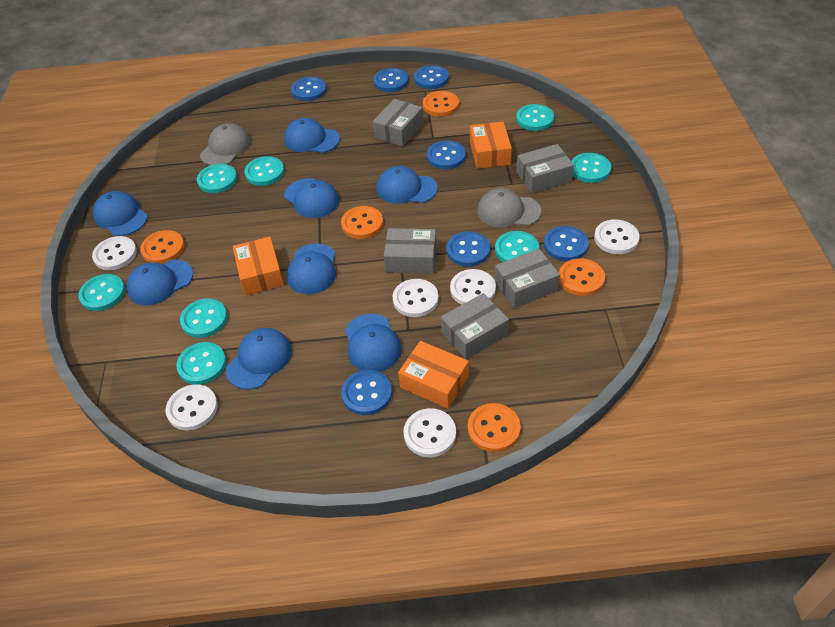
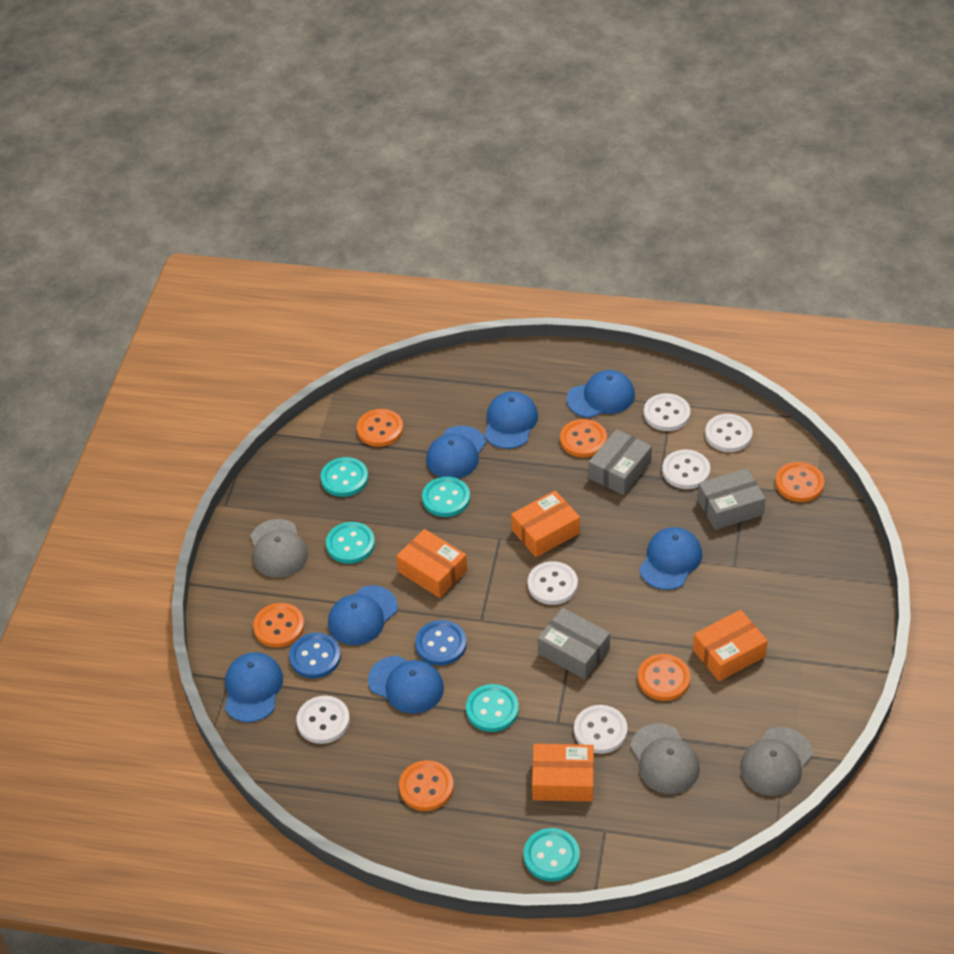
blue button: 7 -> 2
blue cap: 8 -> 7
grey box: 5 -> 3
grey cap: 2 -> 3
orange box: 3 -> 4
orange button: 5 -> 6
turquoise button: 8 -> 5

